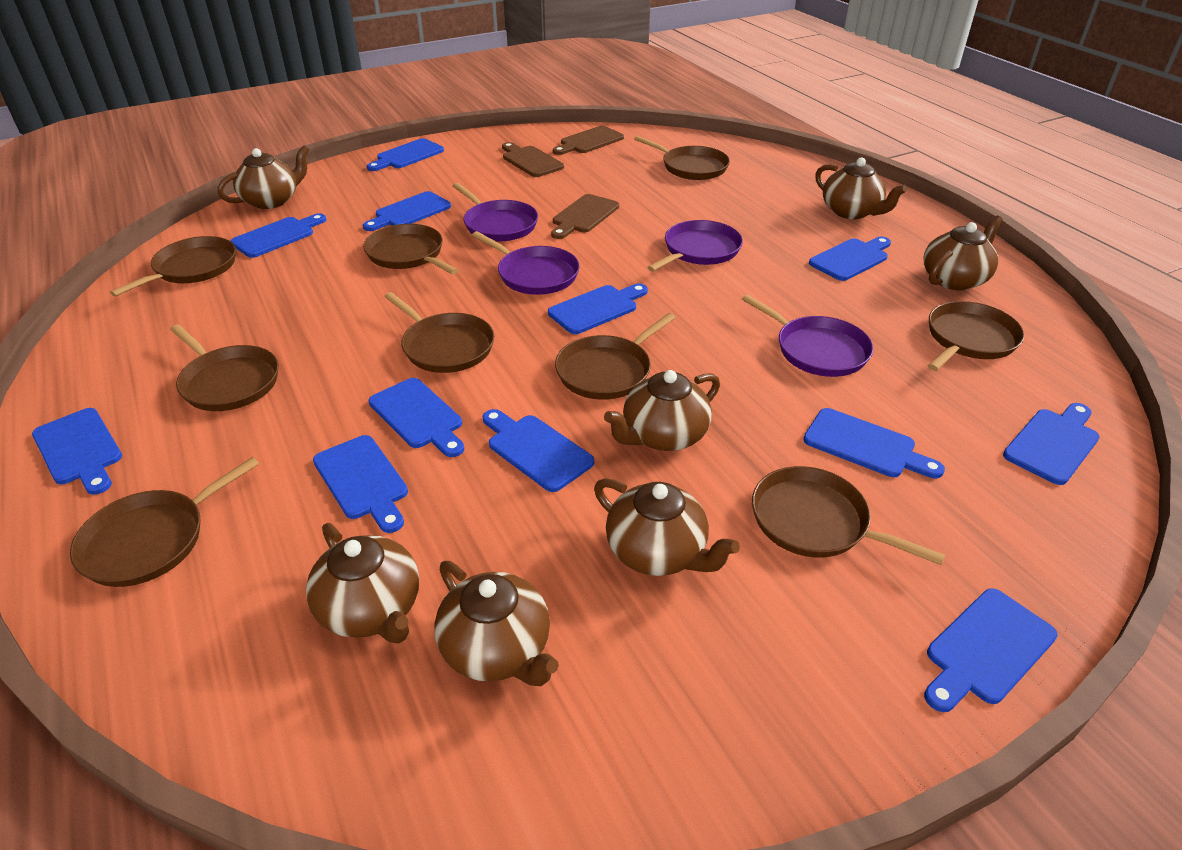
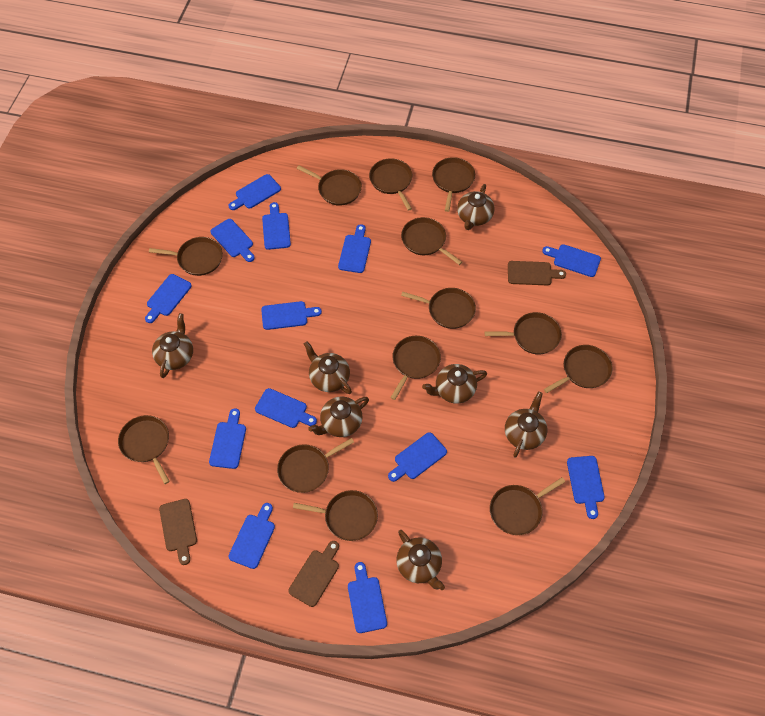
blue cutting board: 12 -> 13
brown pan: 9 -> 13
purple pan: 4 -> 0

